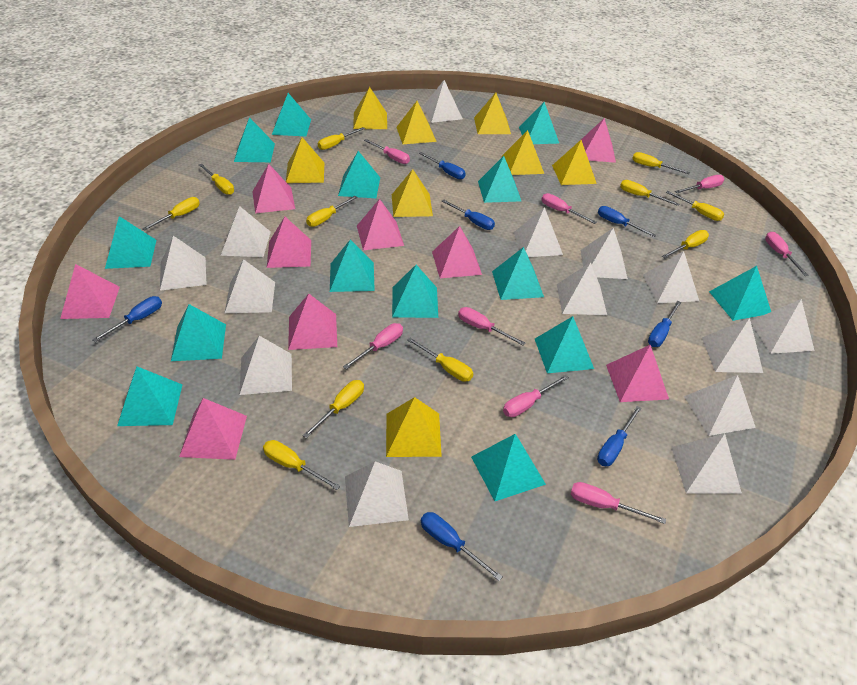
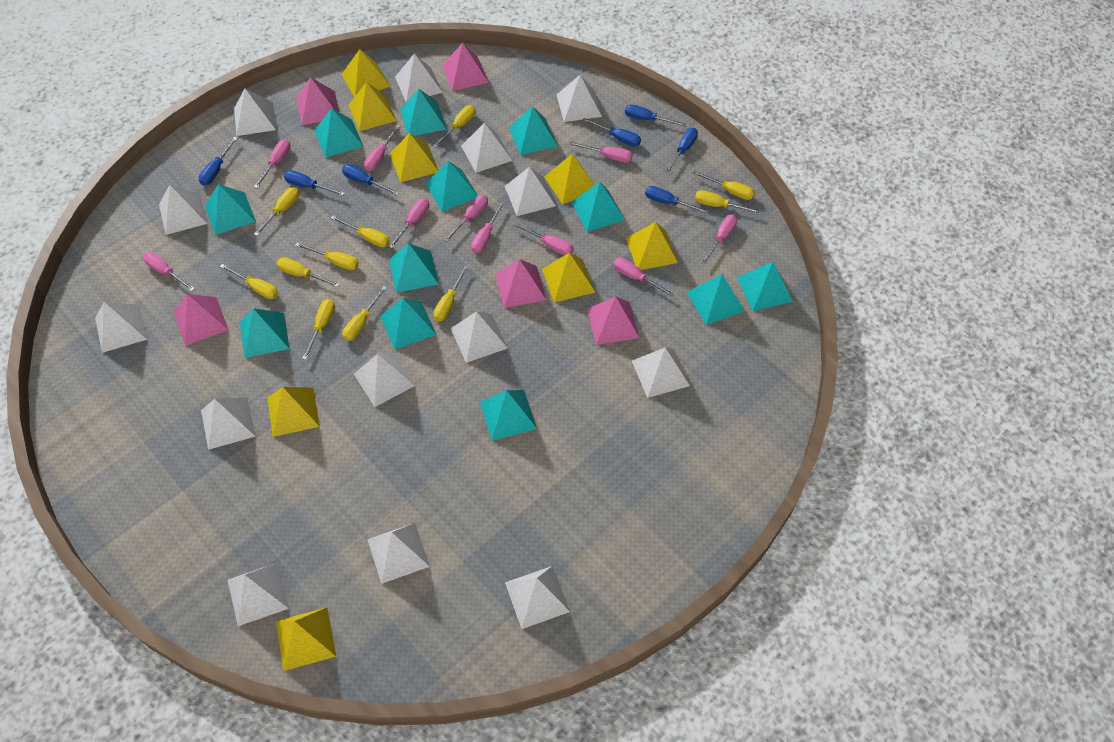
pink pyramid: 9 -> 5
pink screwdriver: 8 -> 10
turquoise pyramid: 14 -> 12

